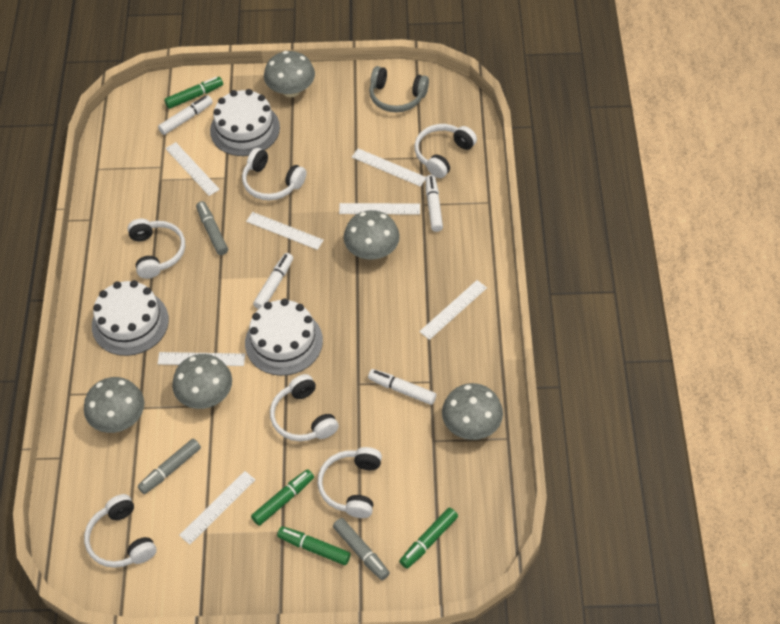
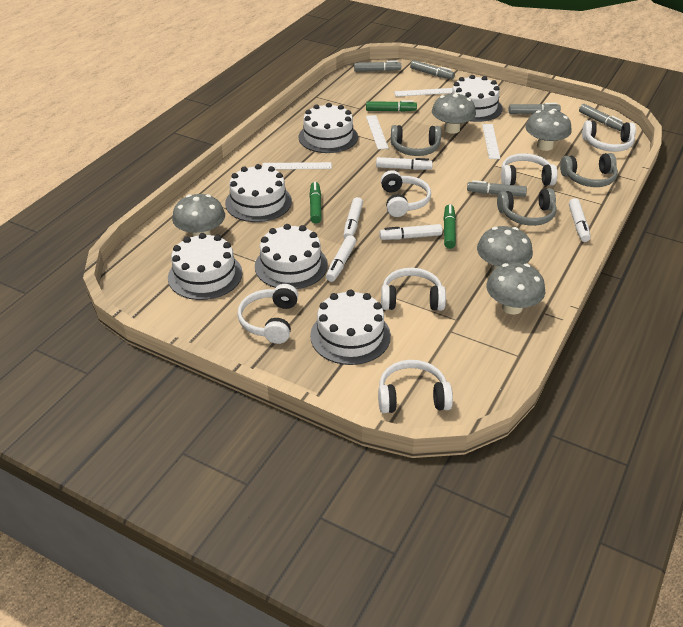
green marker: 4 -> 3
grey headphones: 1 -> 3
grey marker: 3 -> 5
white cake: 3 -> 6
white marker: 4 -> 5
white ruler: 7 -> 4

